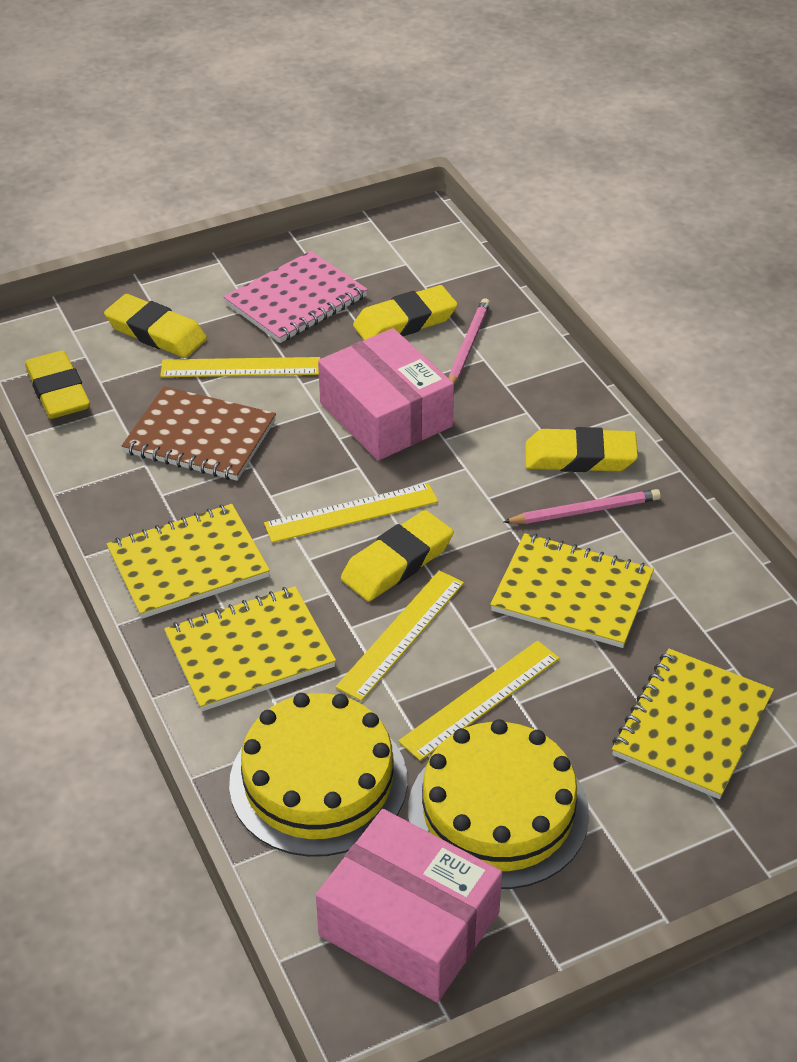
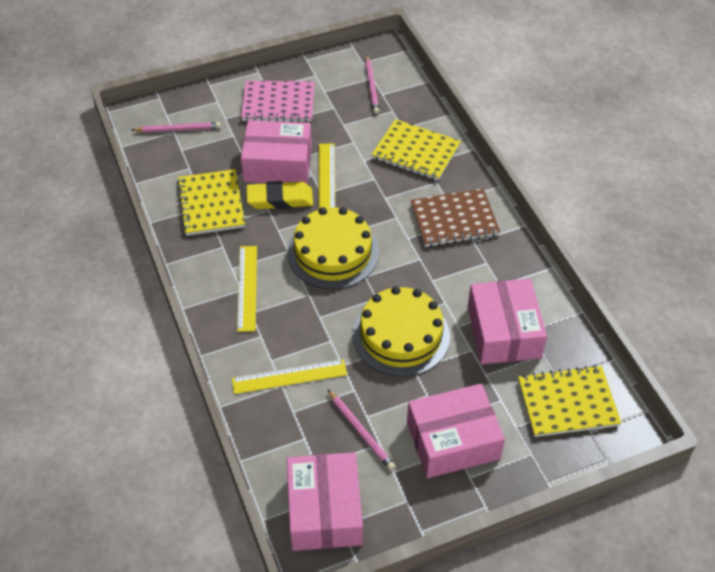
pink box: 2 -> 4
pink pencil: 2 -> 3
yellow eraser: 5 -> 1
yellow notebook: 4 -> 3
yellow ruler: 4 -> 3

